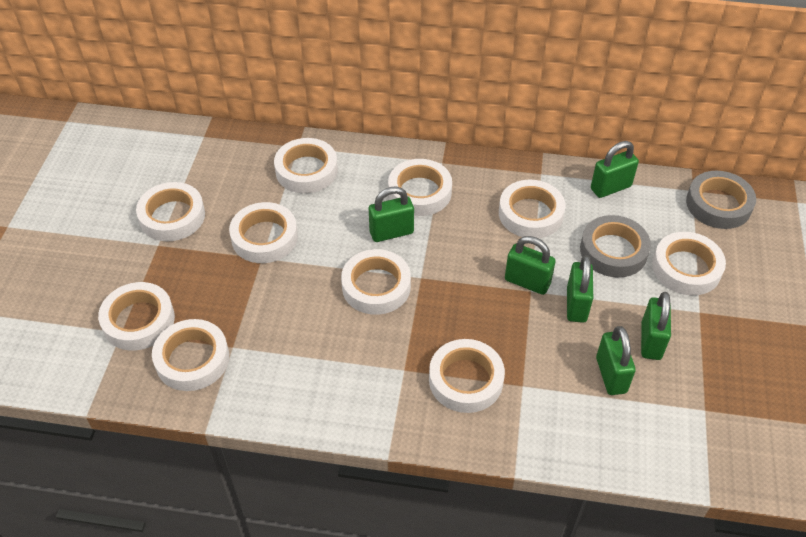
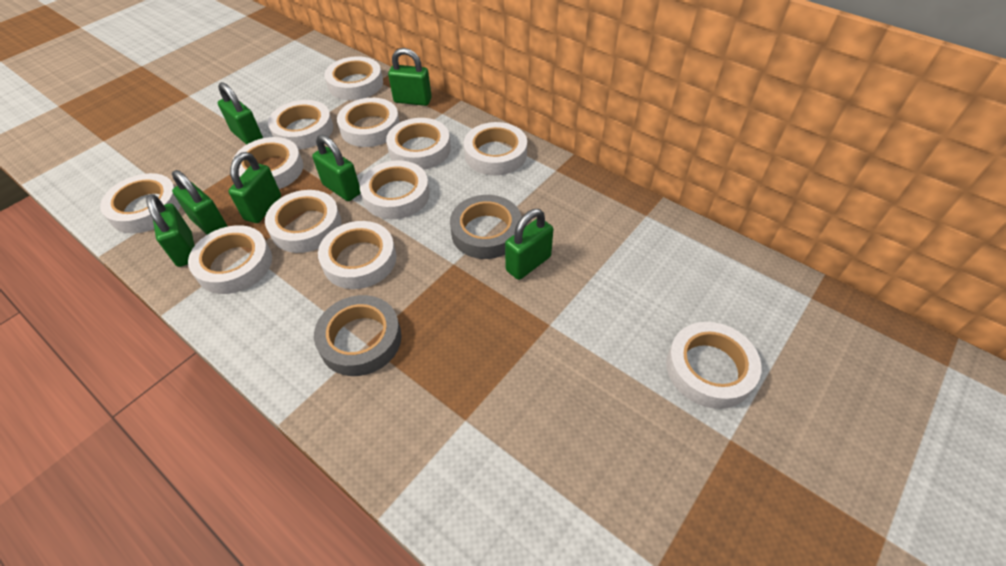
green padlock: 6 -> 7
white tape: 10 -> 12

